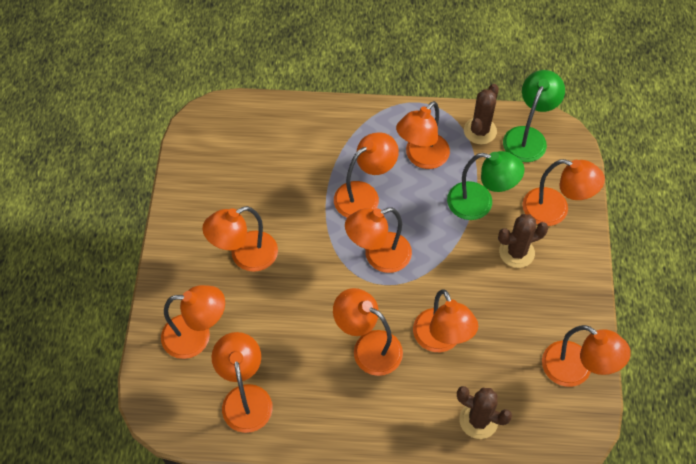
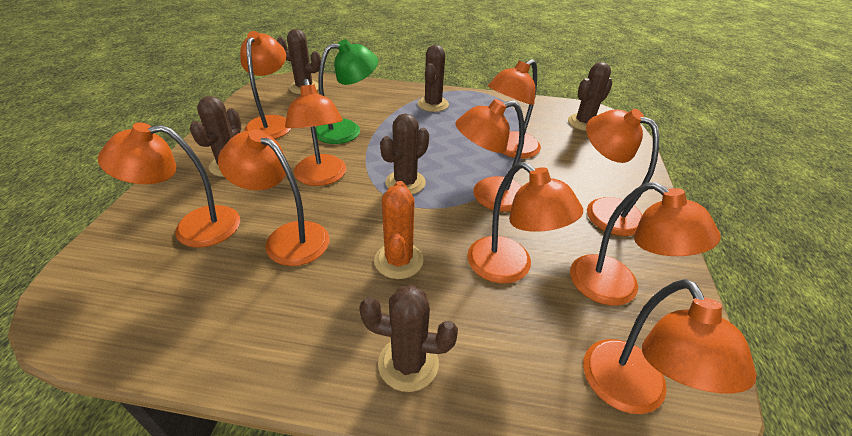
brown cactus: 3 -> 6
green lamp: 2 -> 1
orange cactus: 0 -> 1

